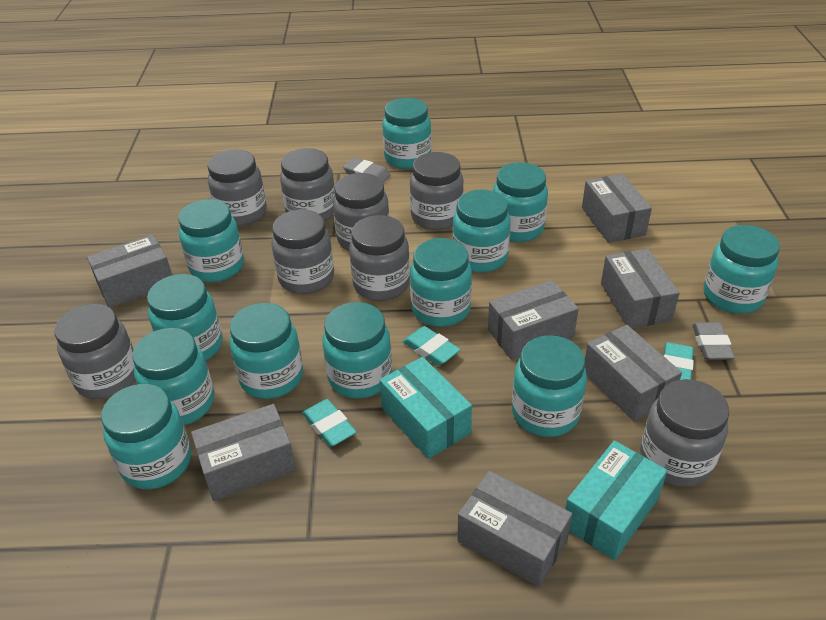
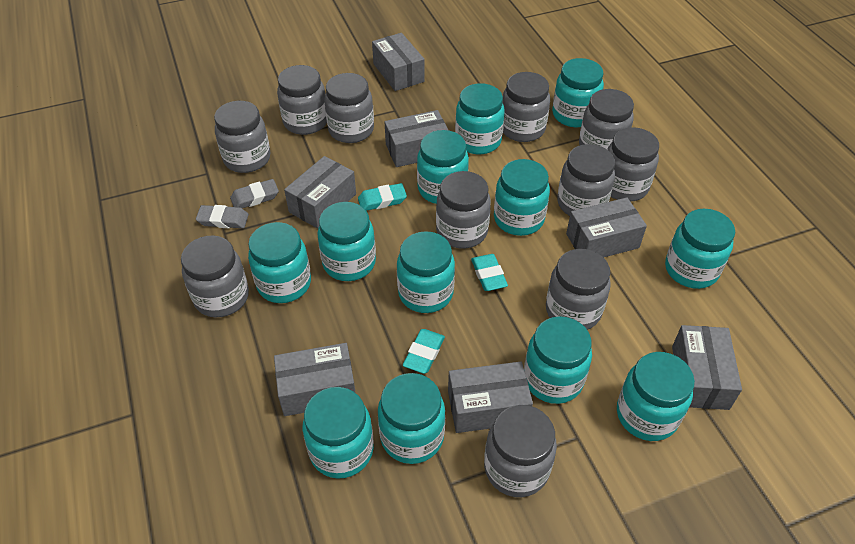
grey jar: 8 -> 11
turquoise box: 2 -> 0

